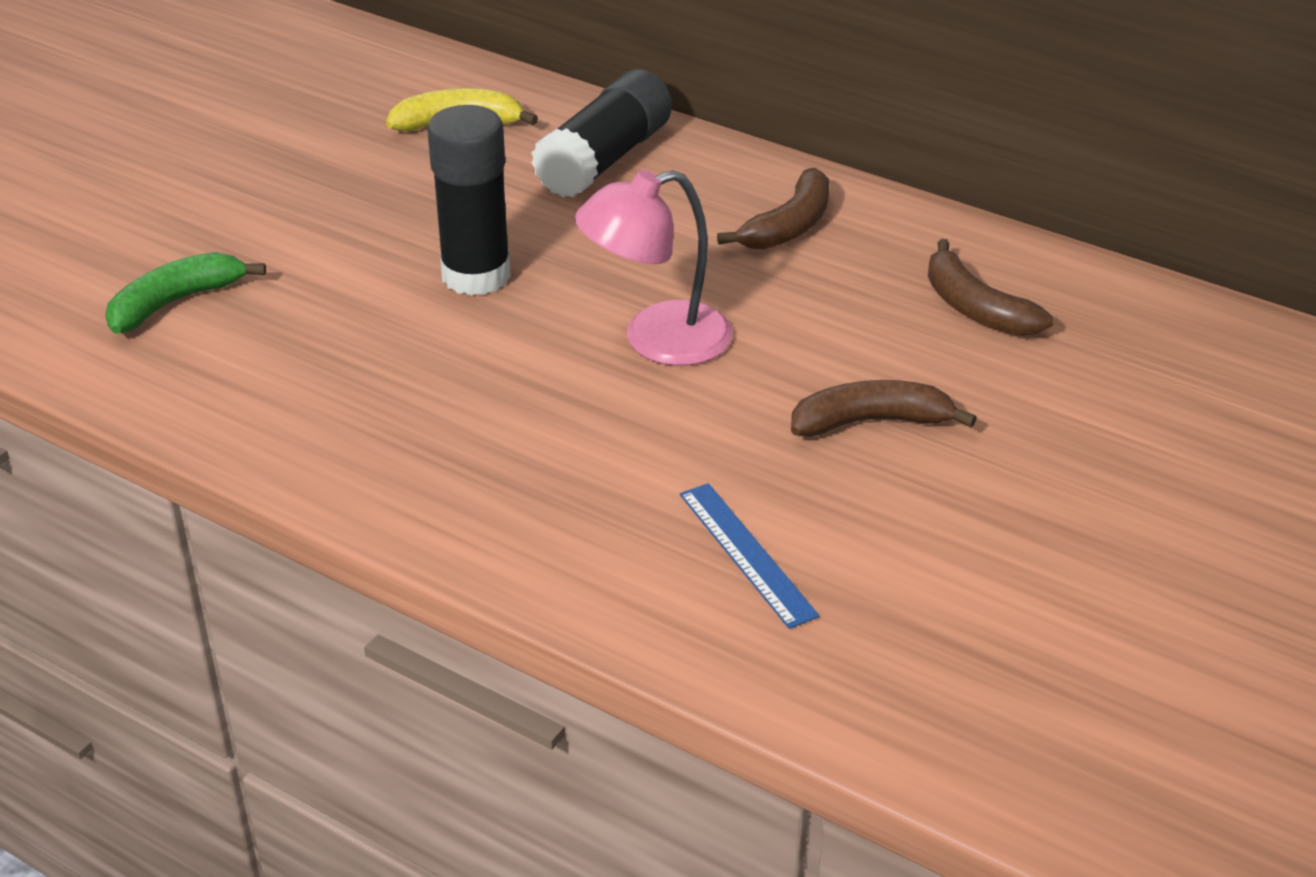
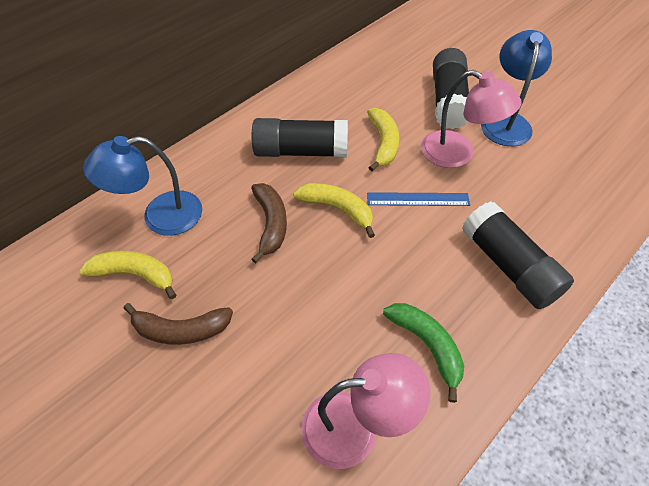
black glue stick: 2 -> 3
blue lamp: 0 -> 2
brown banana: 3 -> 2
pink lamp: 1 -> 2
yellow banana: 1 -> 3

